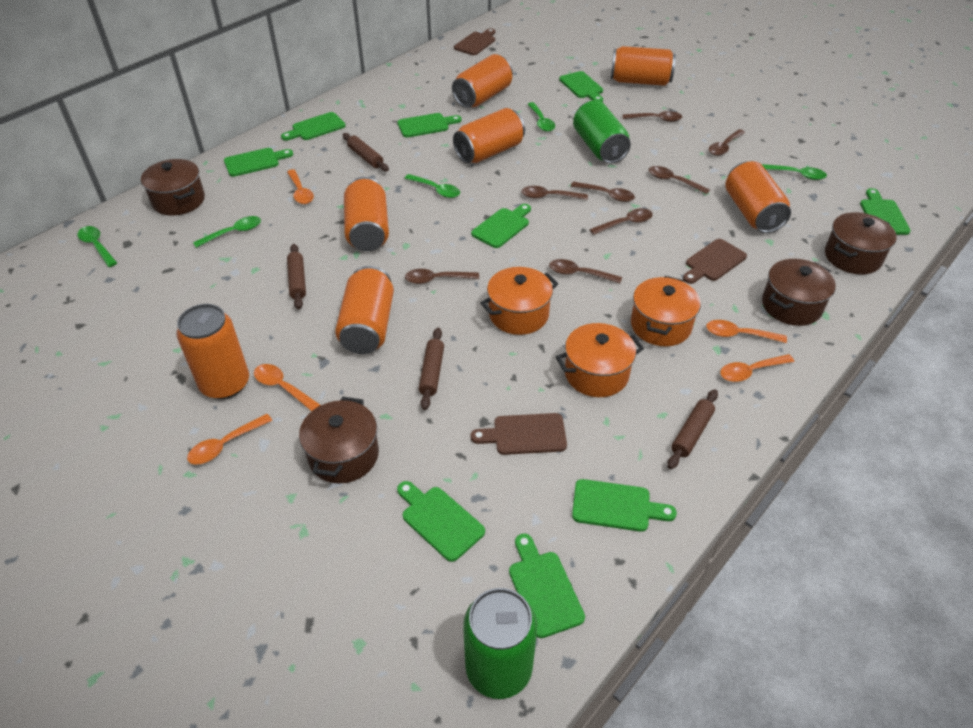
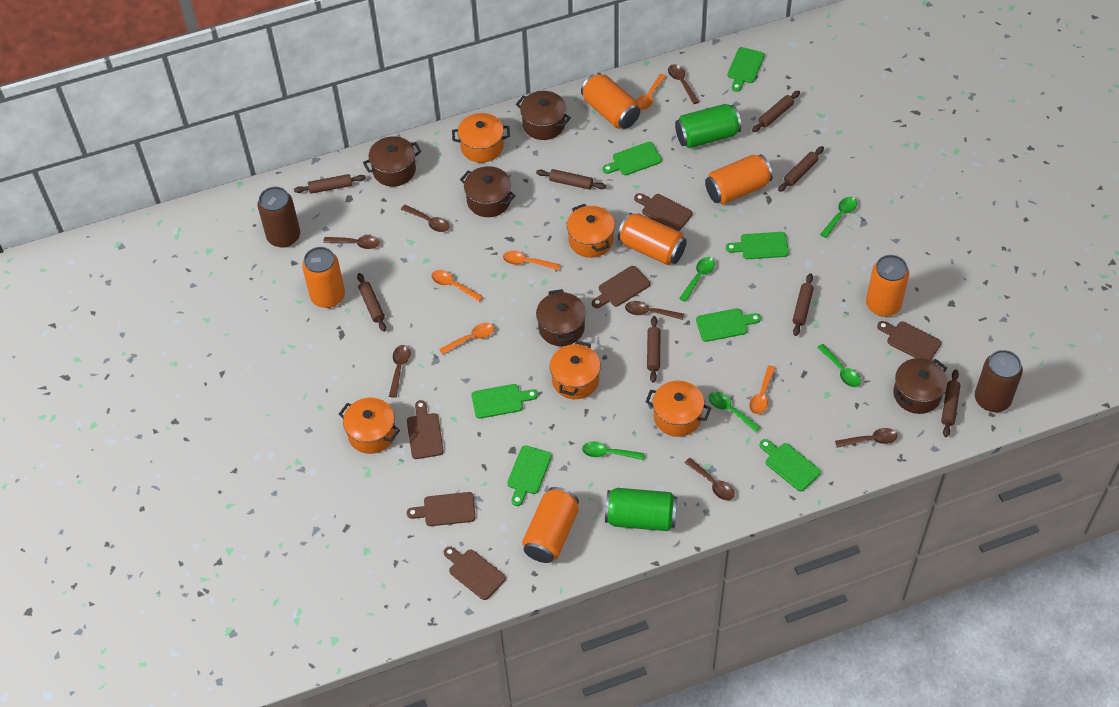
brown can: 0 -> 2
brown cutting board: 3 -> 6
brown pot: 4 -> 5
brown rolling pin: 4 -> 8
brown spoon: 8 -> 7
green cutting board: 9 -> 7
orange can: 7 -> 6
orange pot: 3 -> 5

